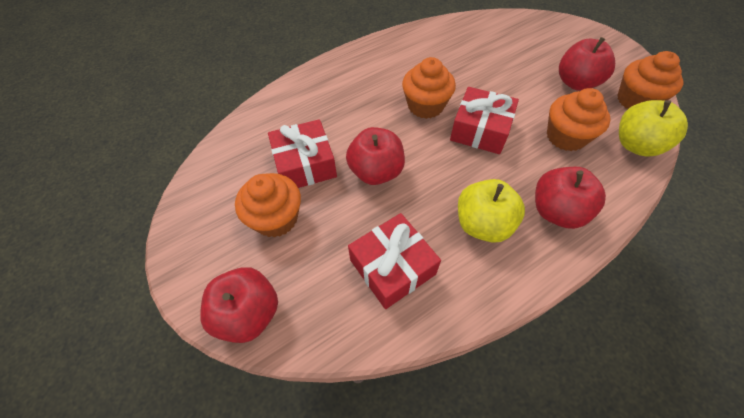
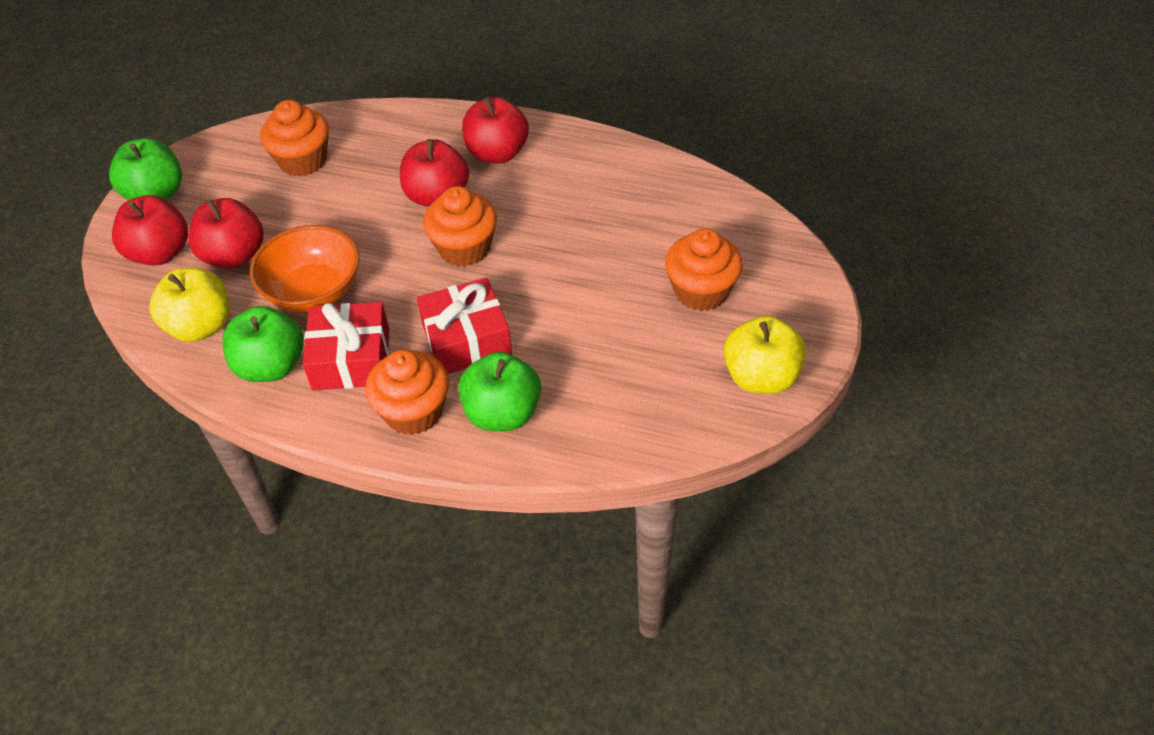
green apple: 0 -> 3
orange bowl: 0 -> 1
red gift: 3 -> 2

